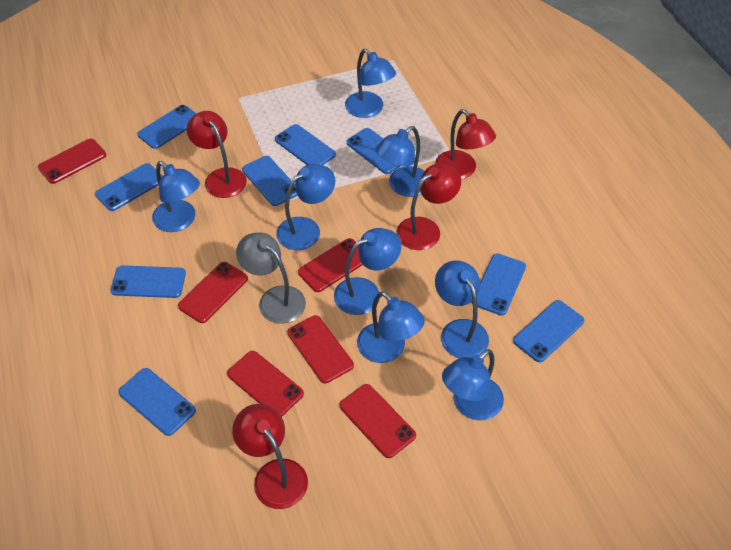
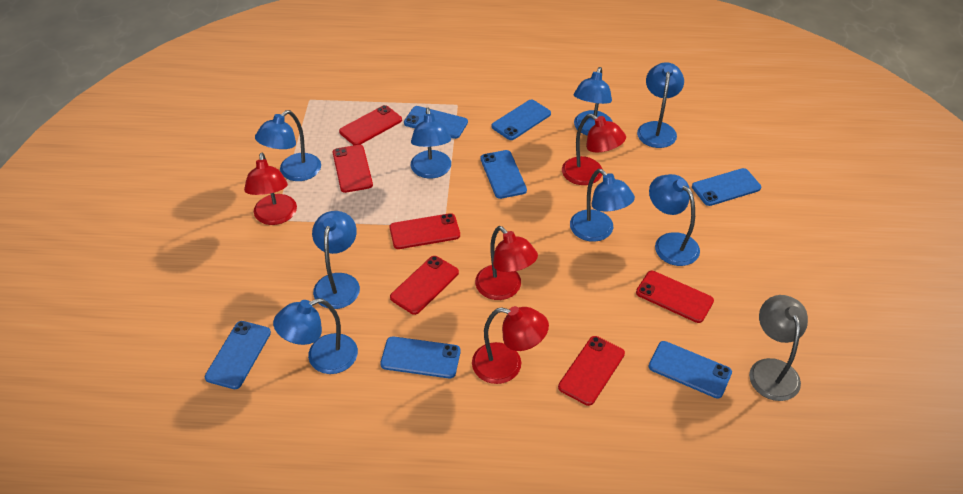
blue phone: 9 -> 7

